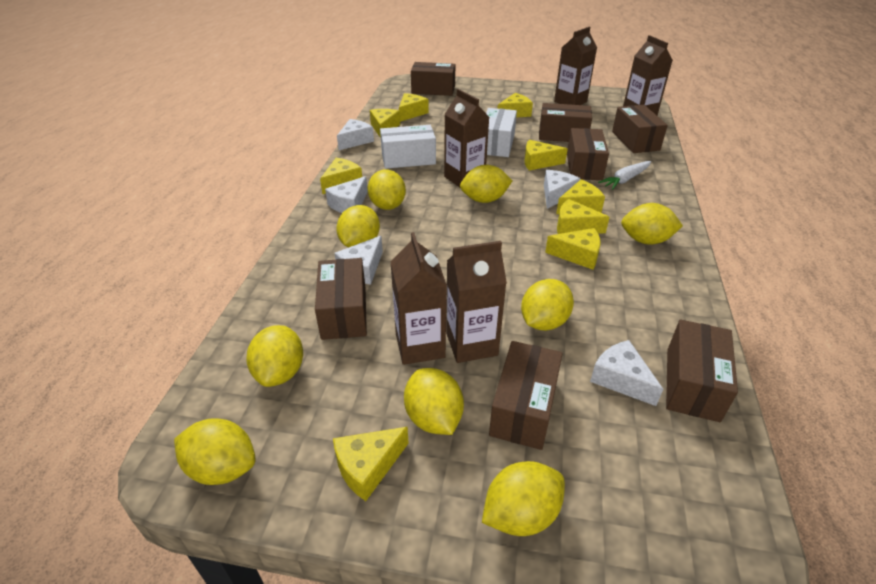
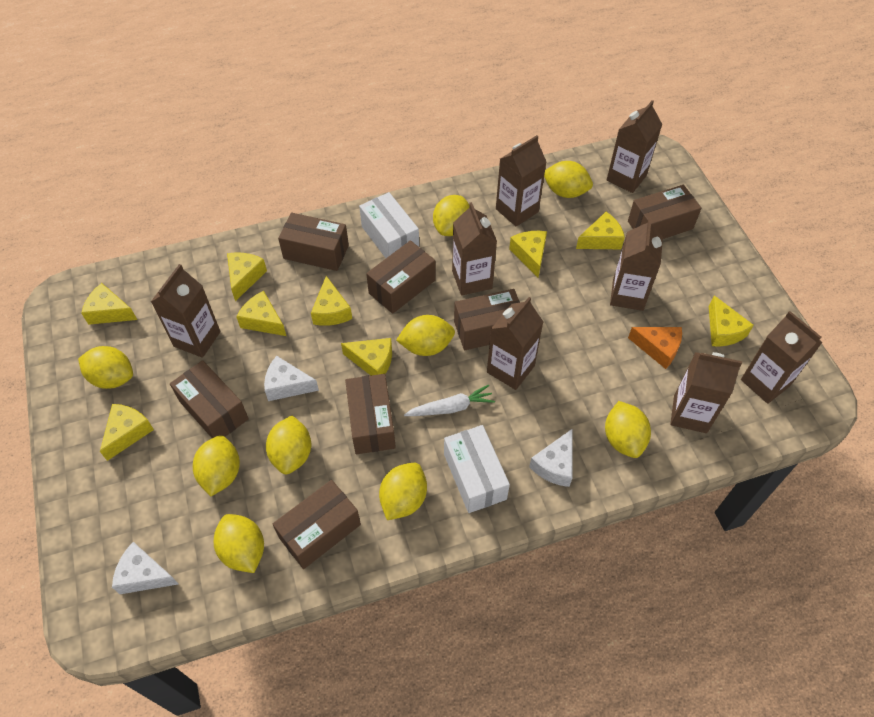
brown carton: 5 -> 8
orange cheese: 0 -> 1
white cheese: 5 -> 3

